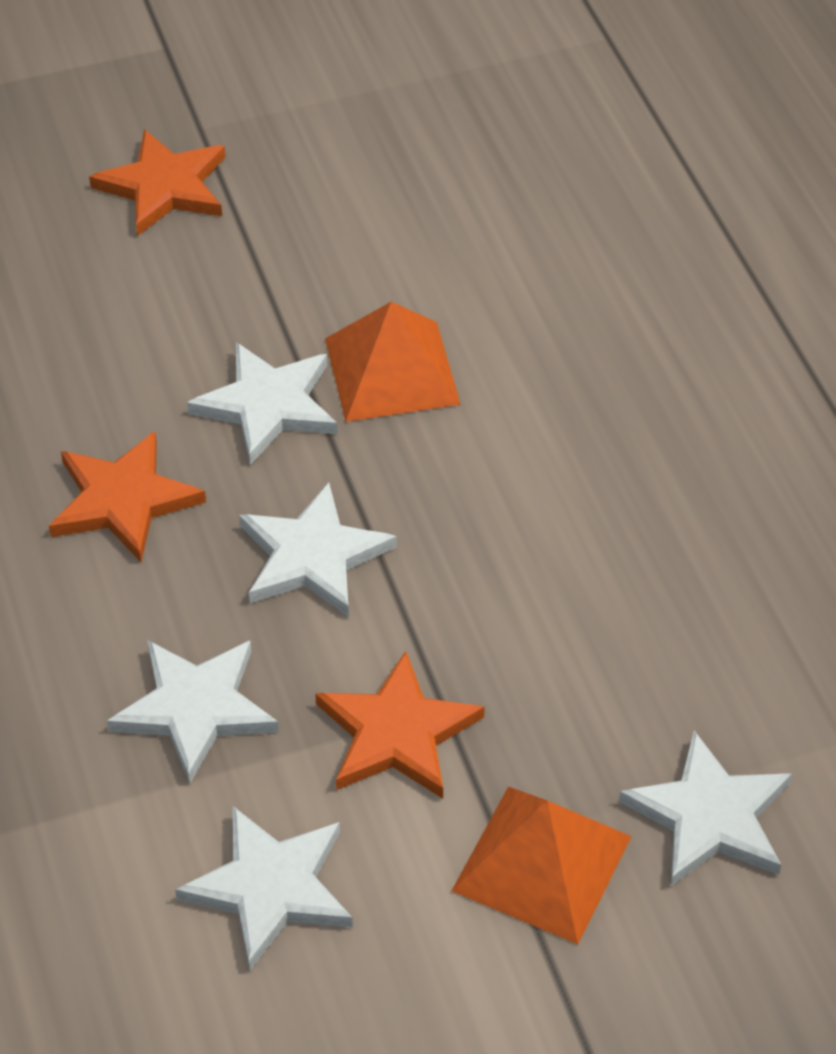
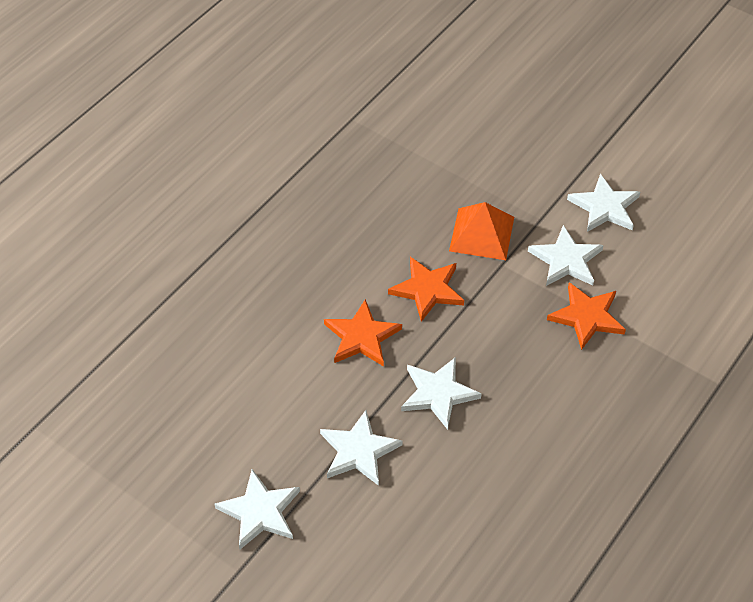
orange pyramid: 2 -> 1

